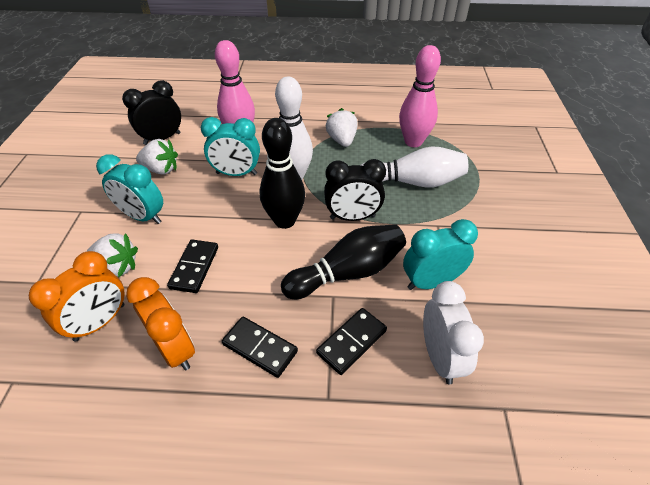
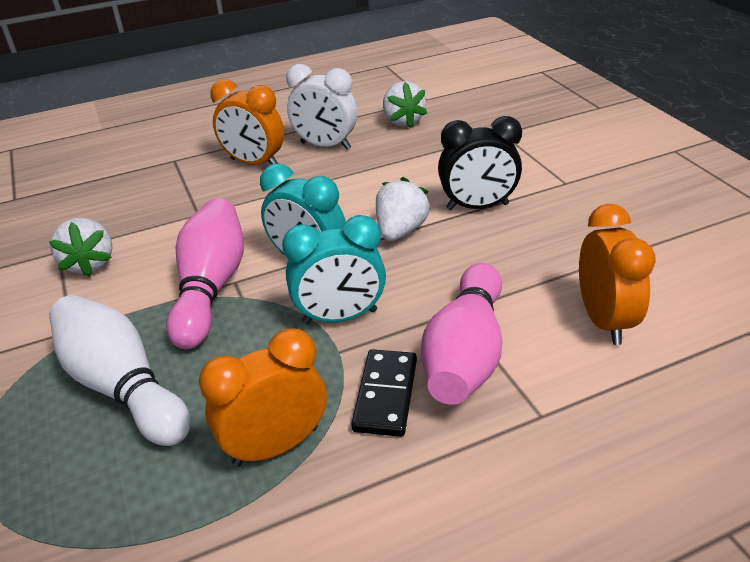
black bowling pin: 2 -> 0
black clock: 2 -> 1
black domino: 3 -> 1
orange clock: 2 -> 3
turquoise clock: 3 -> 2
white bowling pin: 2 -> 1

